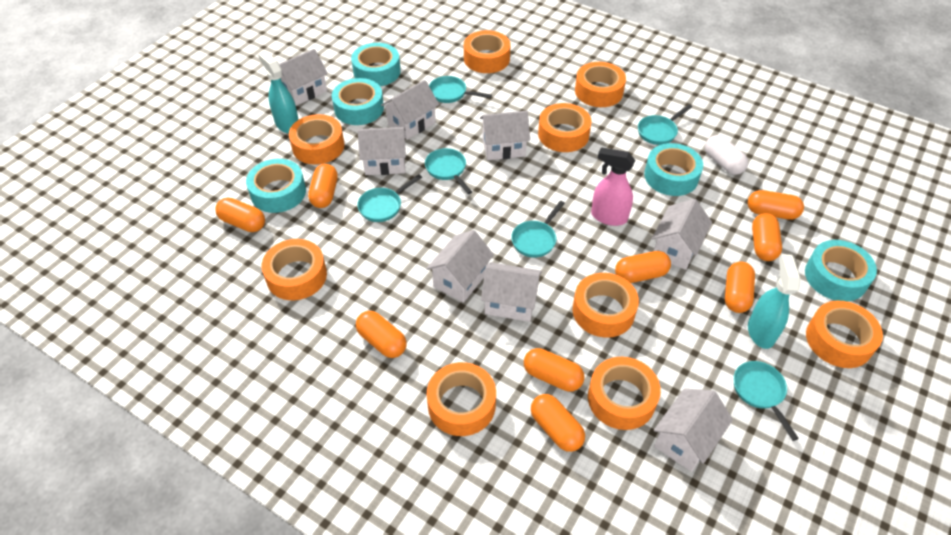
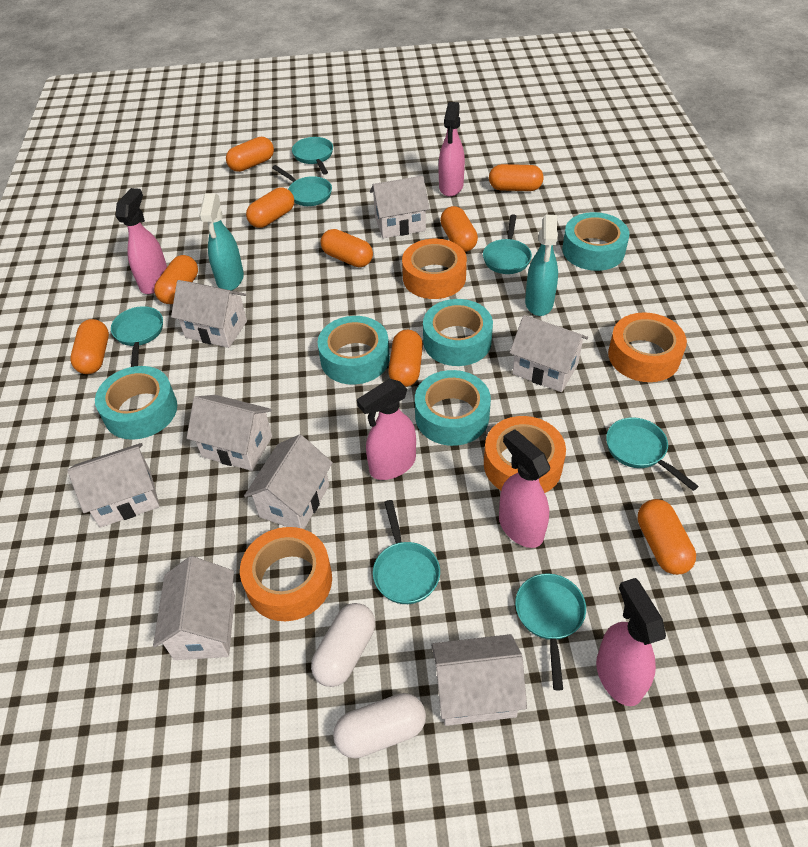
orange tape: 9 -> 4
pink spray bottle: 1 -> 5
turquoise pan: 6 -> 7
white capsule: 1 -> 2

